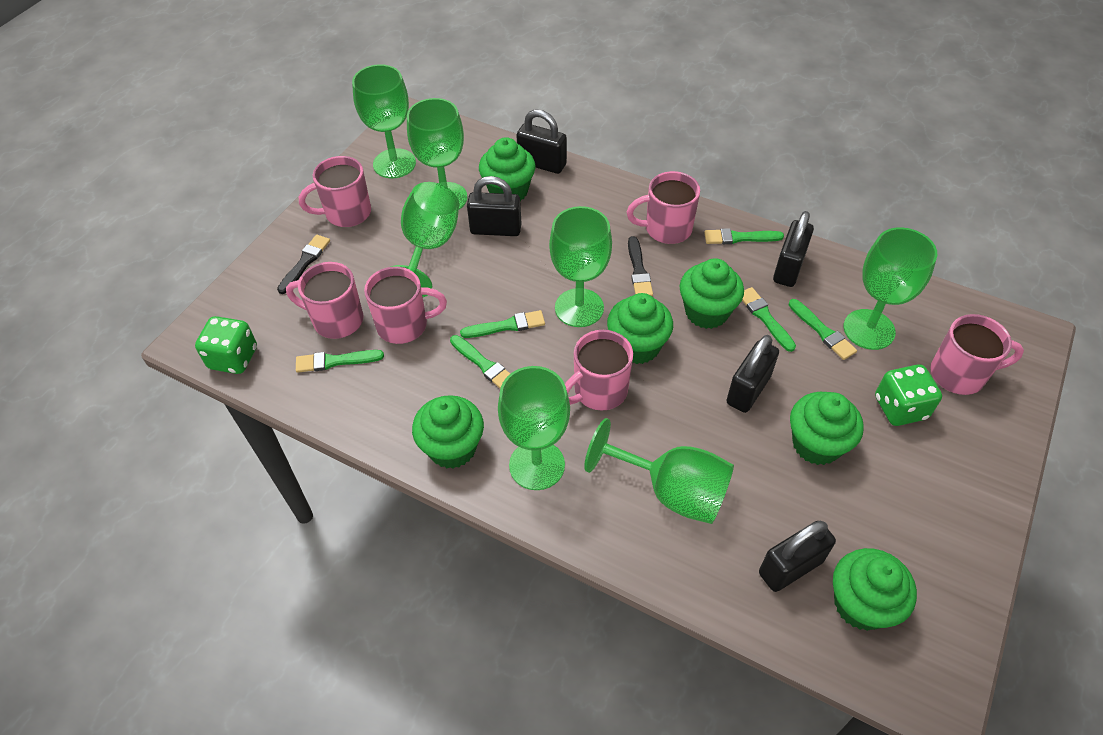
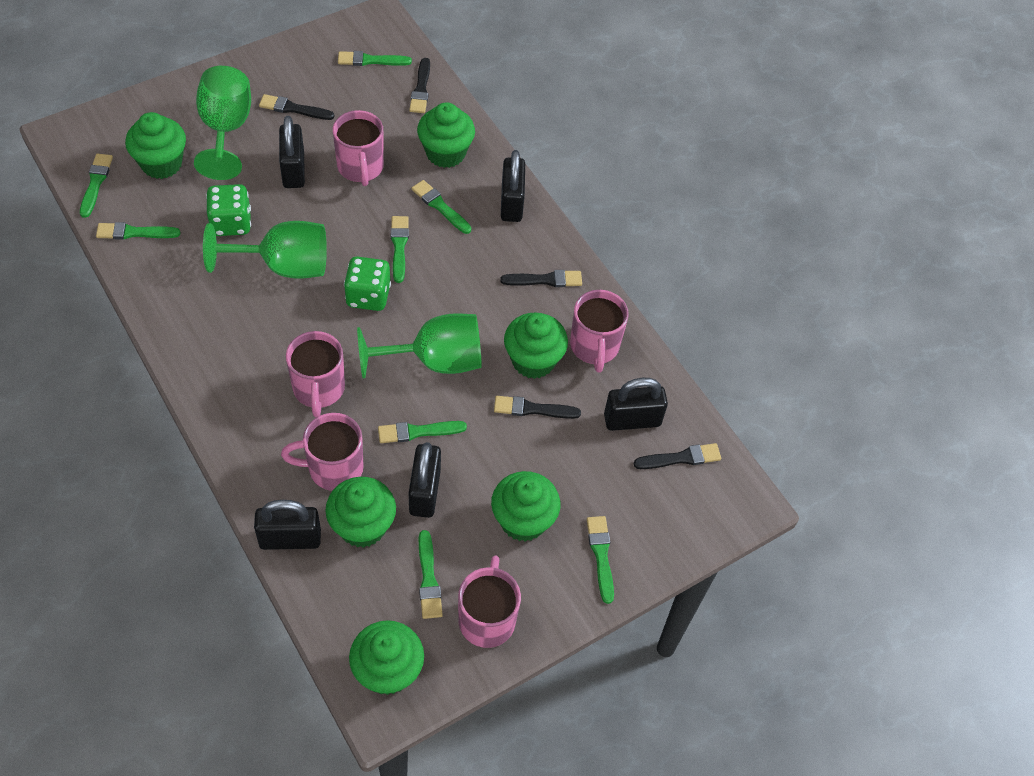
black brush: 2 -> 5
green brush: 6 -> 8
green goblet: 7 -> 3
pink mug: 6 -> 5

